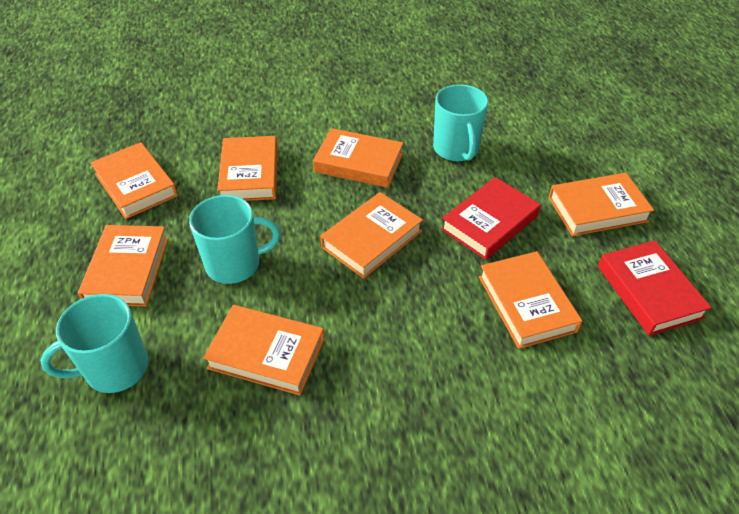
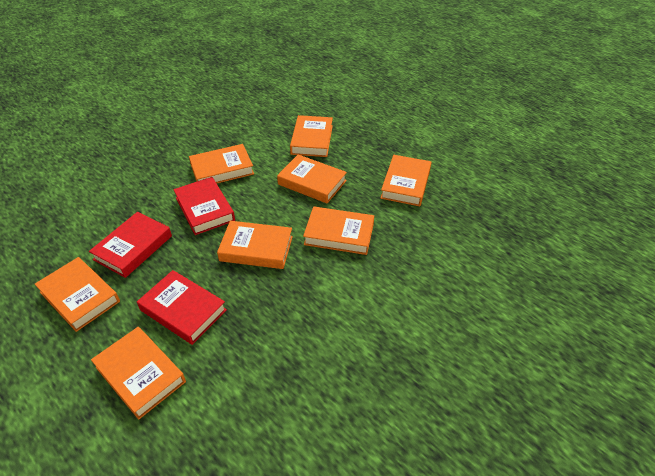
red book: 2 -> 3
turquoise mug: 3 -> 0

